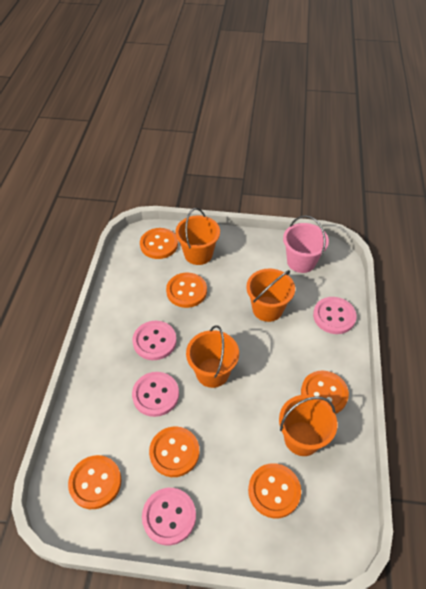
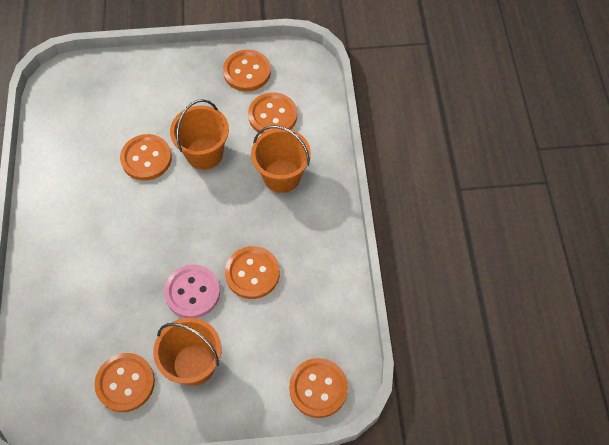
orange bucket: 4 -> 3
pink bucket: 1 -> 0
pink button: 4 -> 1

